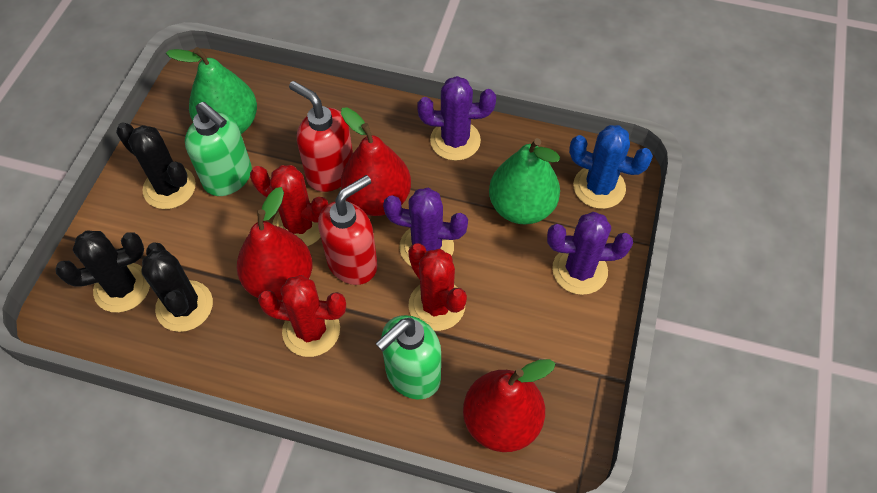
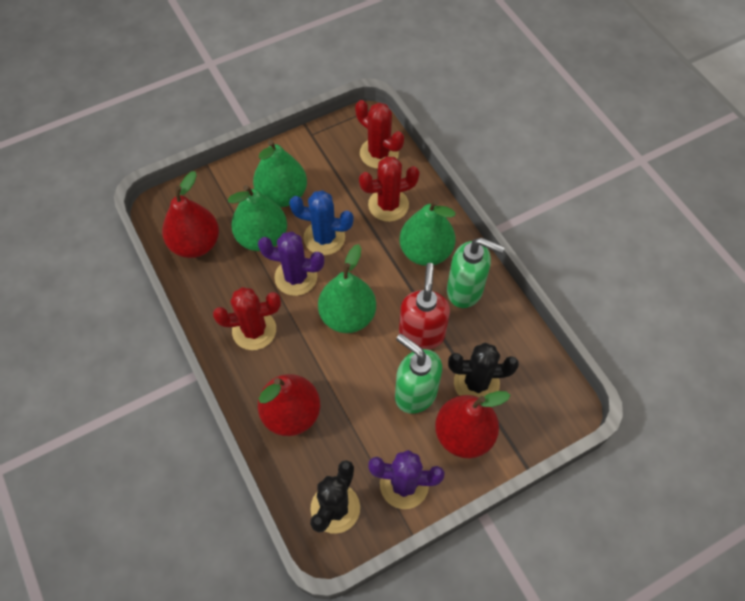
black cactus: 3 -> 2
green pear: 2 -> 4
purple cactus: 3 -> 2
red soap dispenser: 2 -> 1

